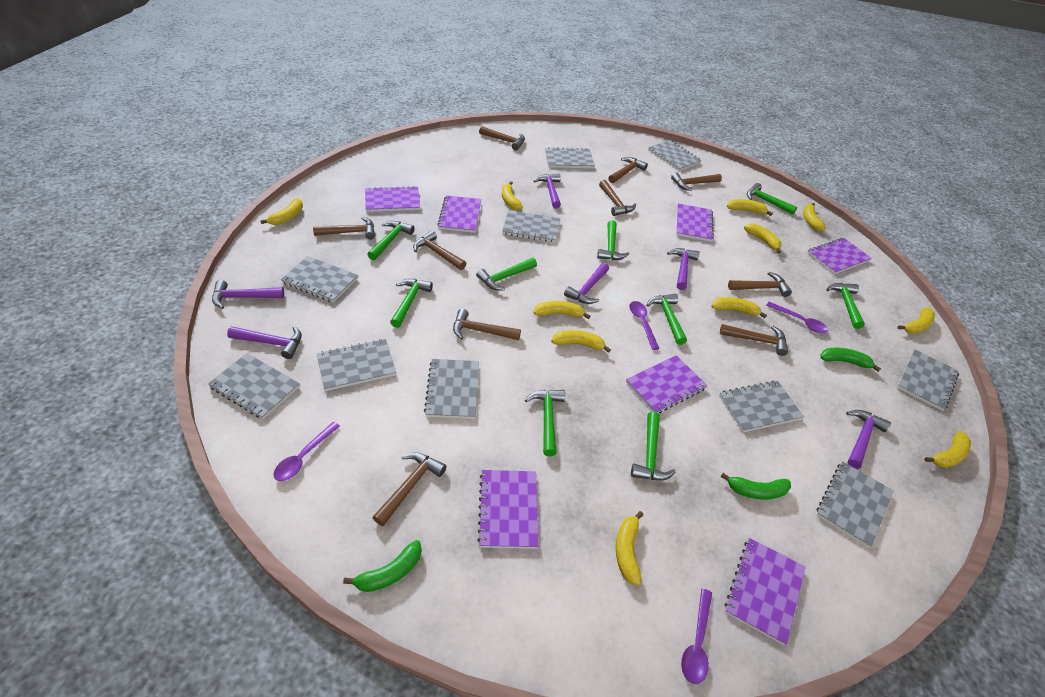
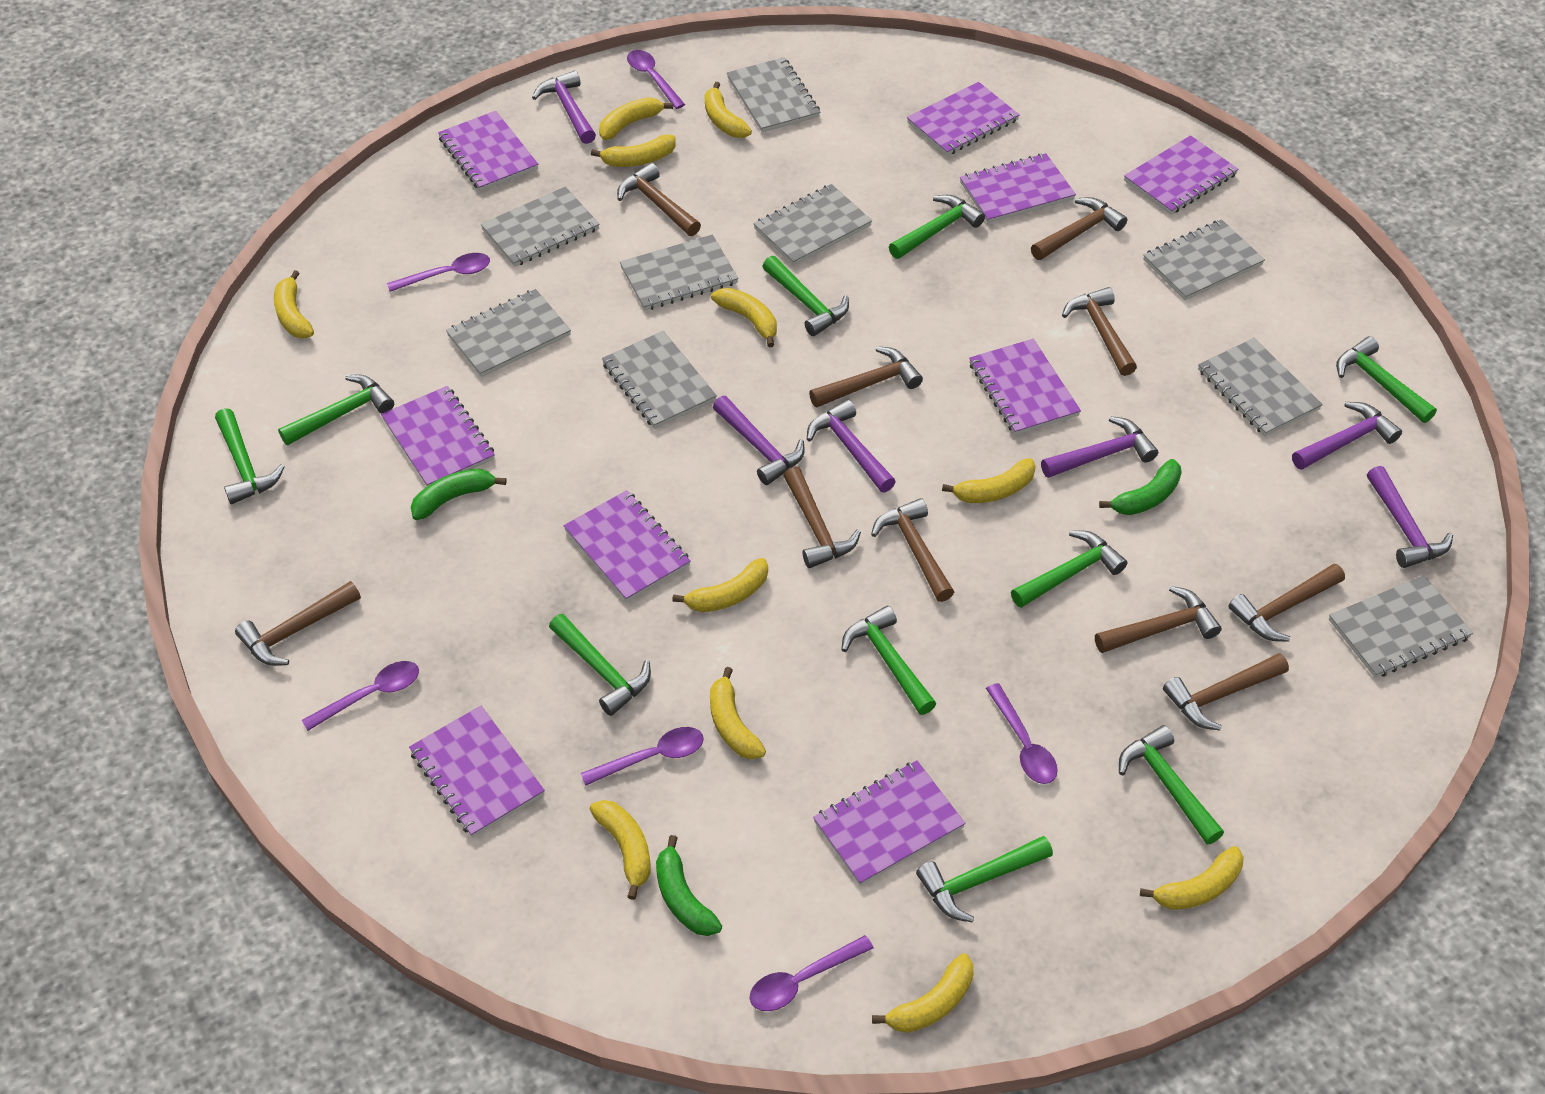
green hammer: 9 -> 10
grey notebook: 10 -> 9
purple notebook: 7 -> 9
purple spoon: 4 -> 6

